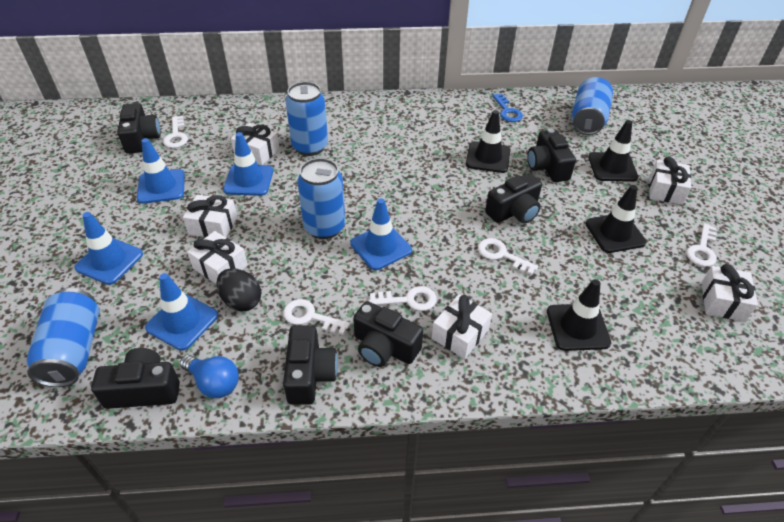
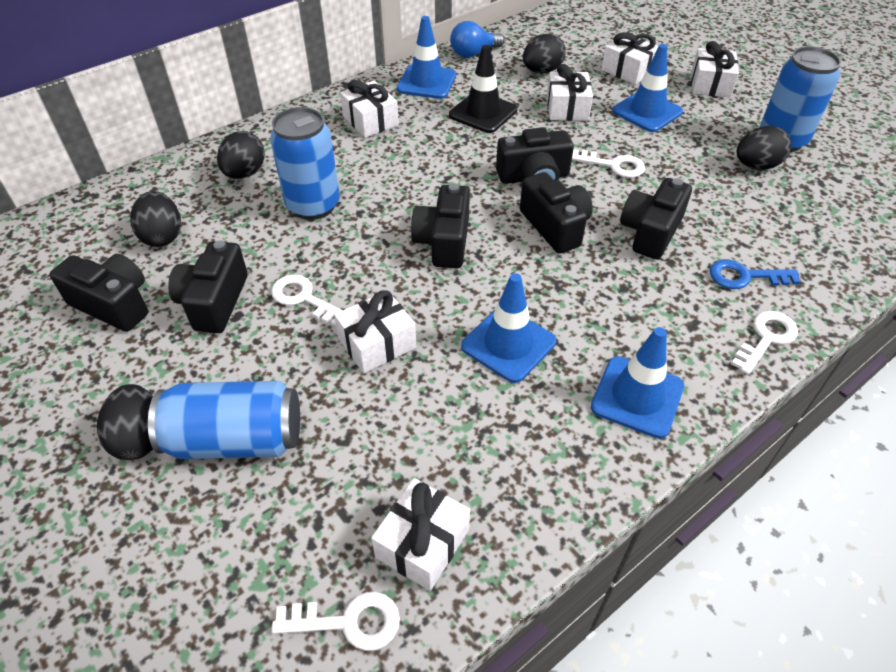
black egg: 1 -> 5
black traffic cone: 4 -> 1
blue can: 4 -> 3
blue traffic cone: 5 -> 4
white key: 5 -> 4

